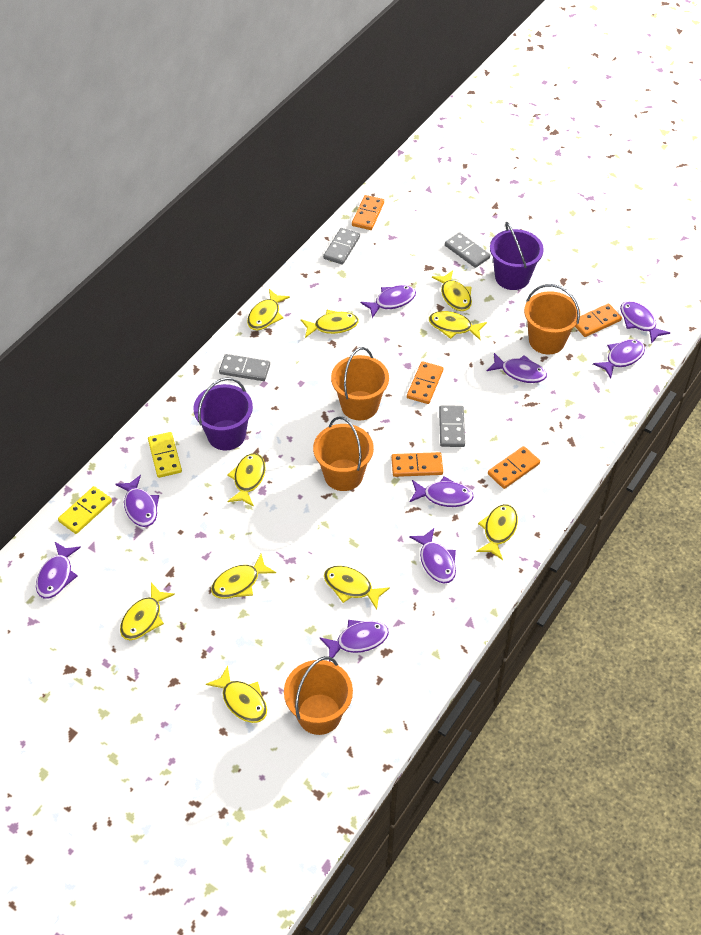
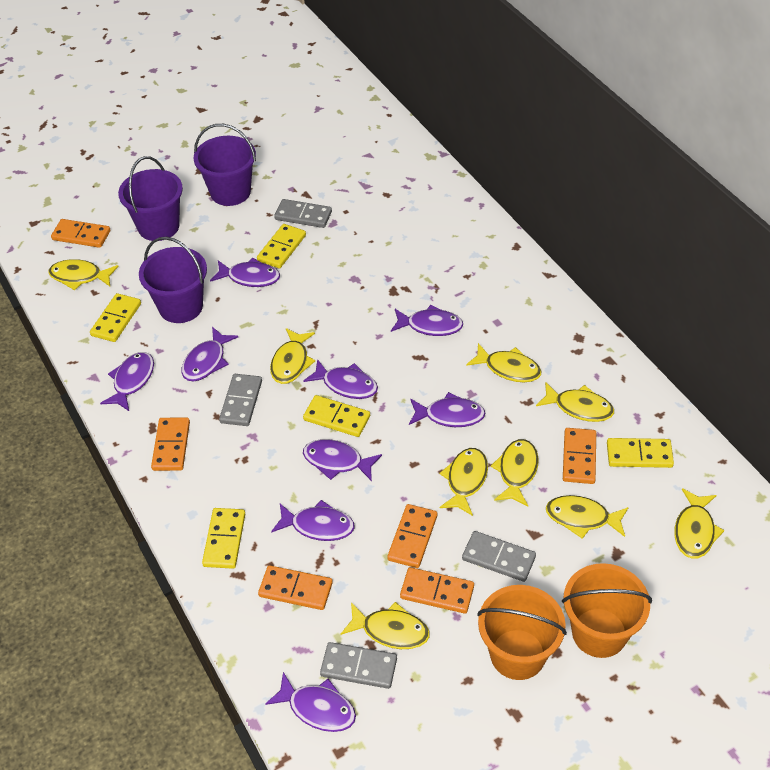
orange bucket: 4 -> 2
orange domino: 5 -> 6
purple bucket: 2 -> 3
yellow domino: 2 -> 5
yellow fish: 10 -> 9

